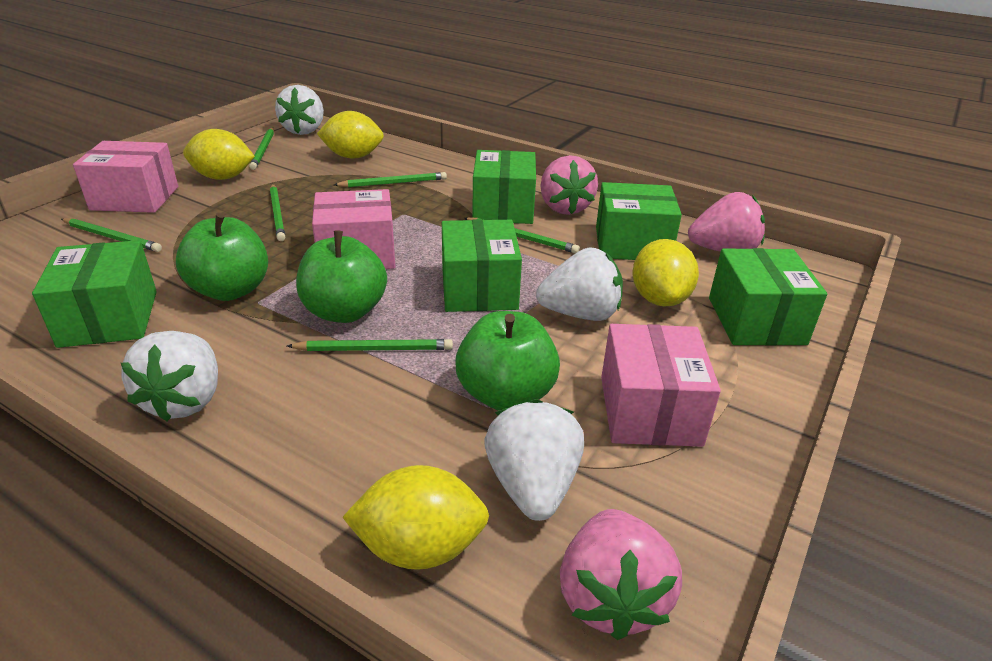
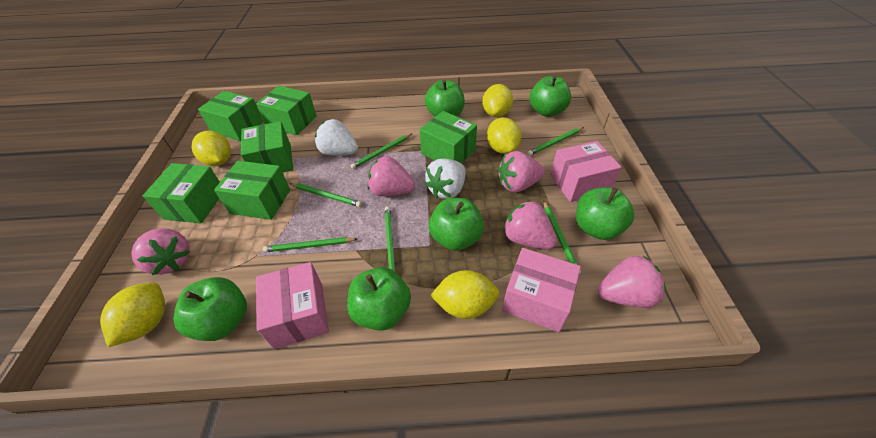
green apple: 3 -> 6
green box: 5 -> 6
pink strawberry: 3 -> 5
white strawberry: 4 -> 2
yellow lemon: 4 -> 5

